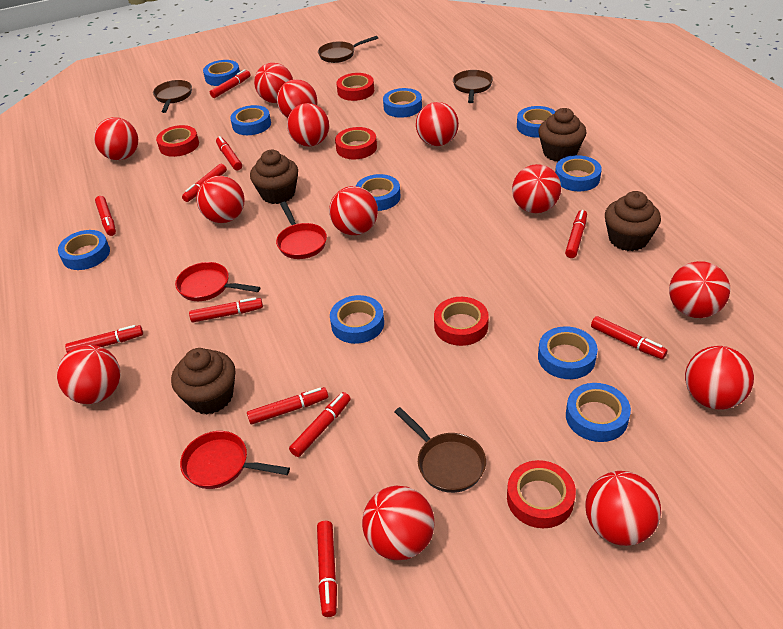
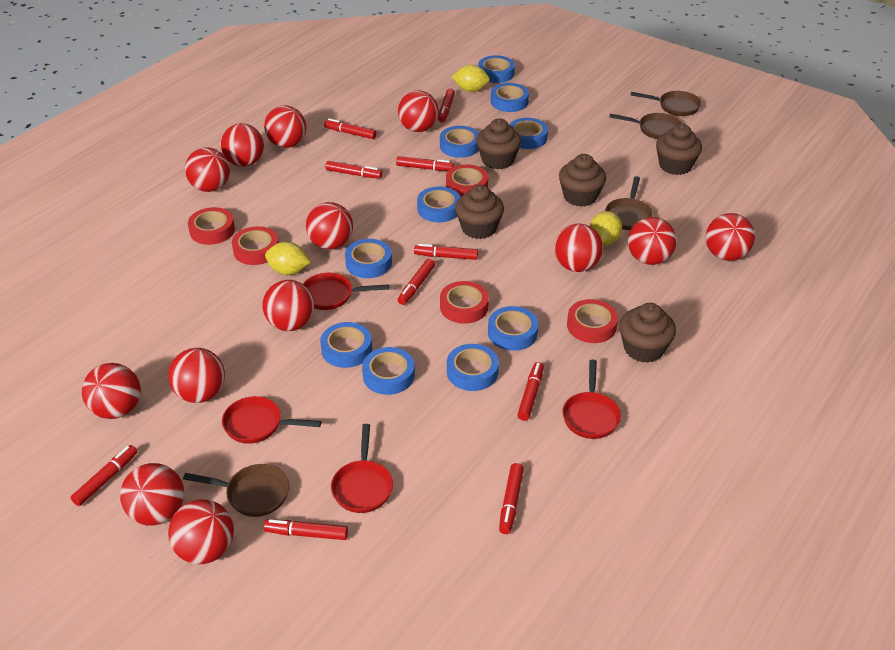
brown cupcake: 4 -> 5
red marker: 11 -> 10
red pan: 3 -> 4
yellow lemon: 0 -> 3

